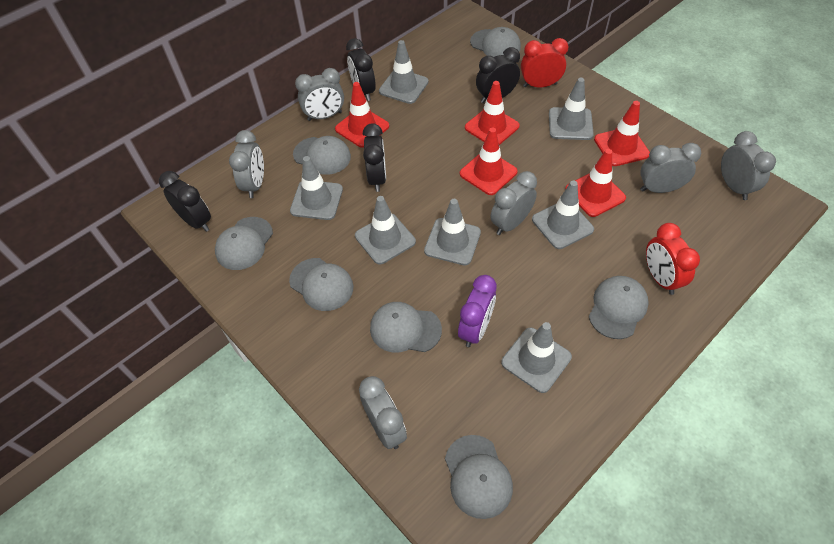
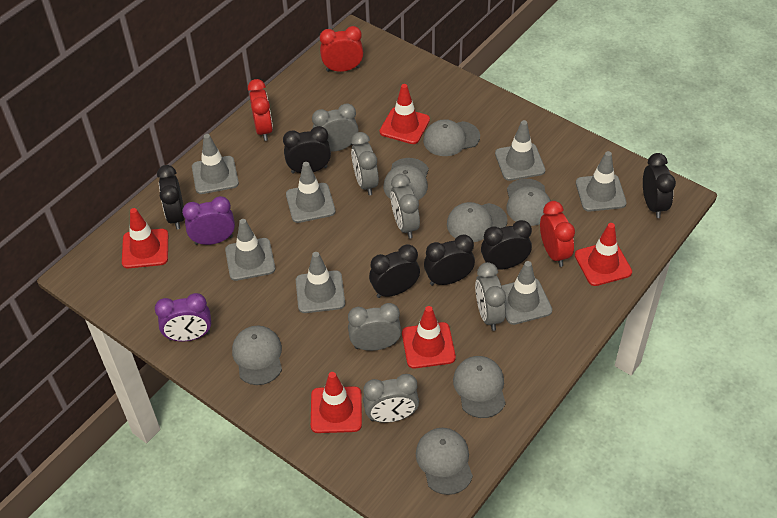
black clock: 4 -> 6
purple clock: 1 -> 2
red clock: 2 -> 3

